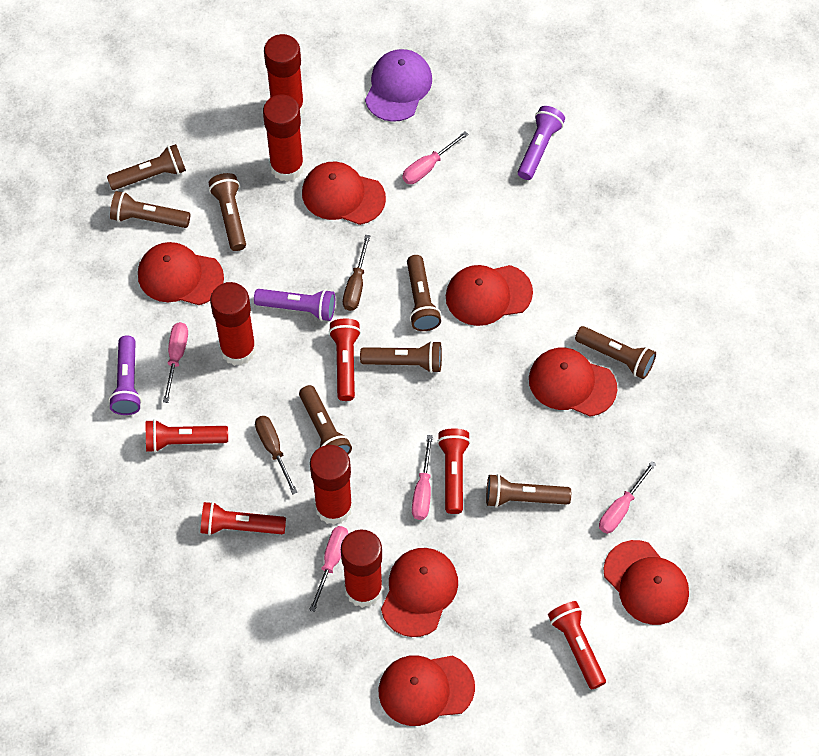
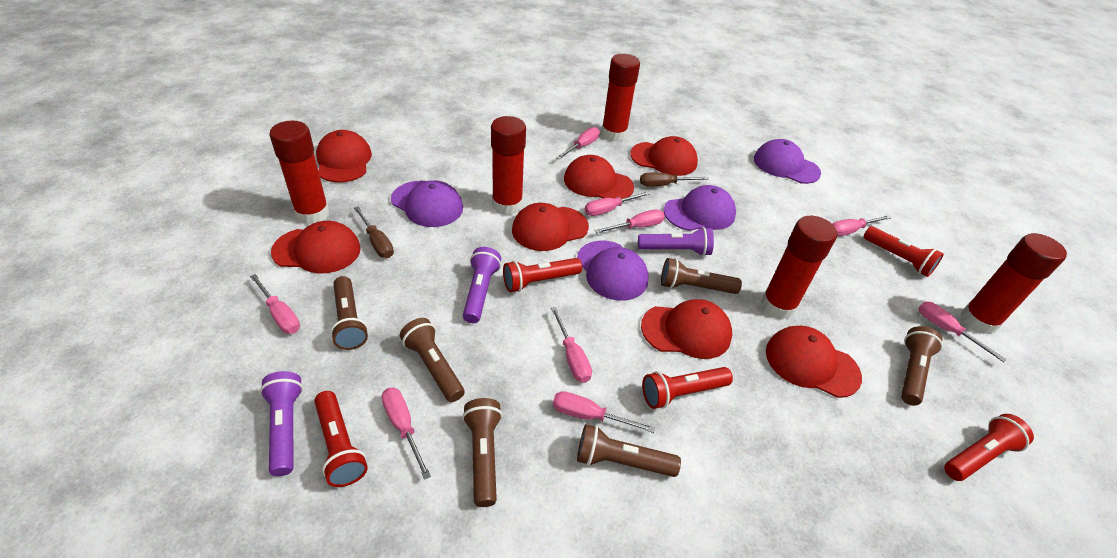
brown flashlight: 8 -> 6
pink screwdriver: 5 -> 9
purple cap: 1 -> 4

